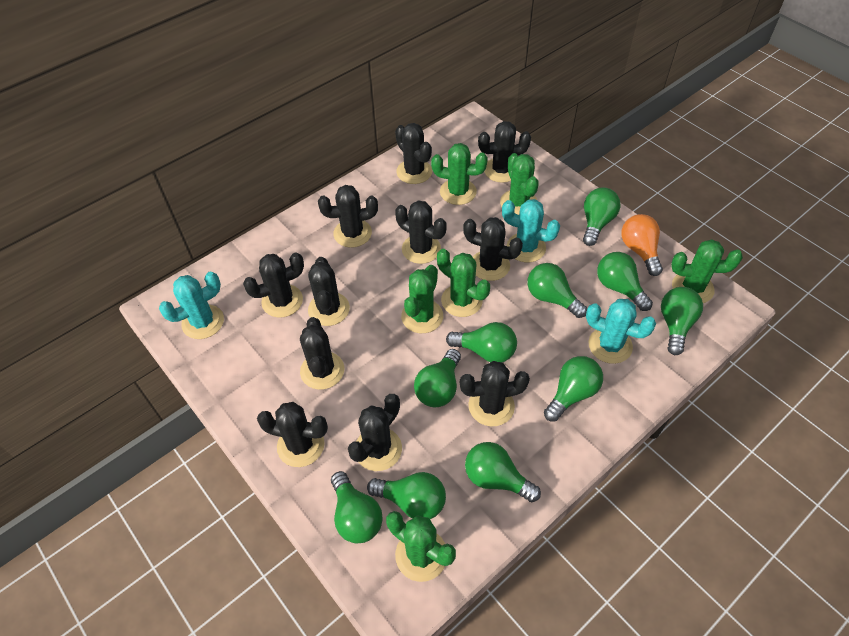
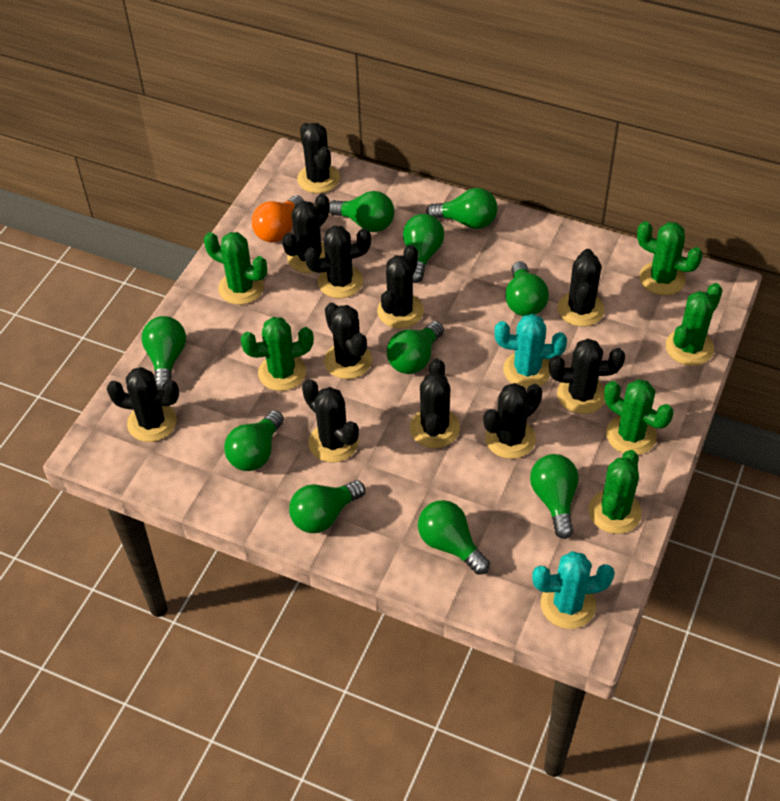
turquoise cactus: 3 -> 2

